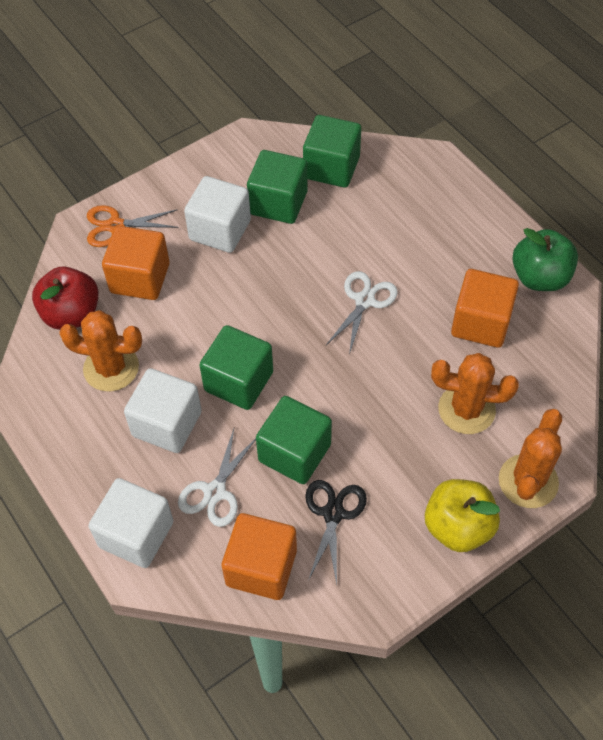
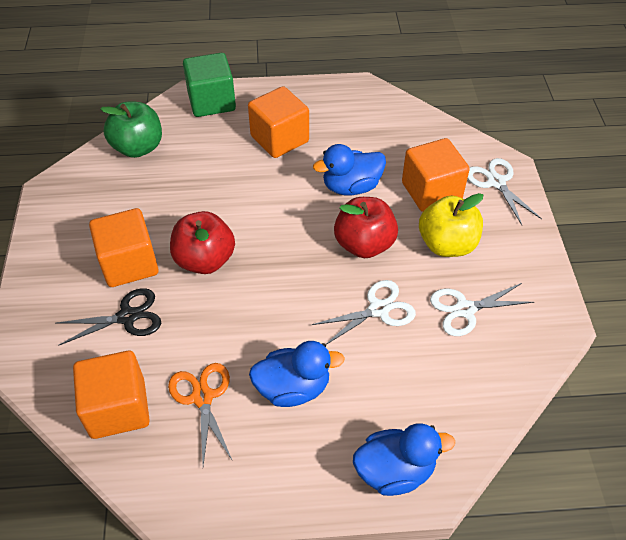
blue duck: 0 -> 3
green cube: 4 -> 1
orange cactus: 3 -> 0
orange cube: 3 -> 4
red apple: 1 -> 2
white cube: 3 -> 0
white scissors: 2 -> 3

